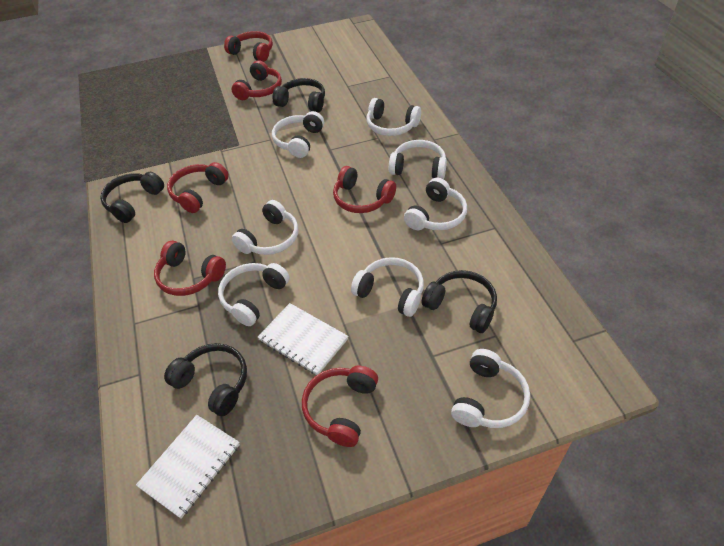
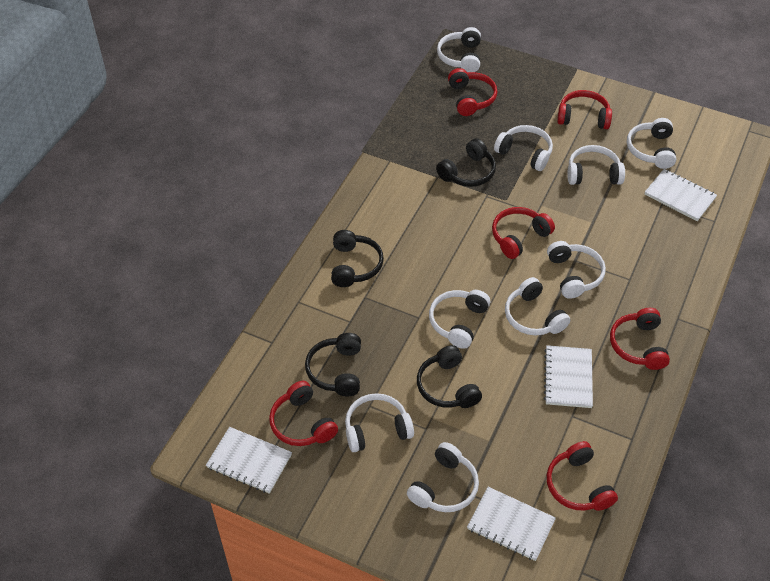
white headphones: 8 -> 9
white notebook: 2 -> 4

